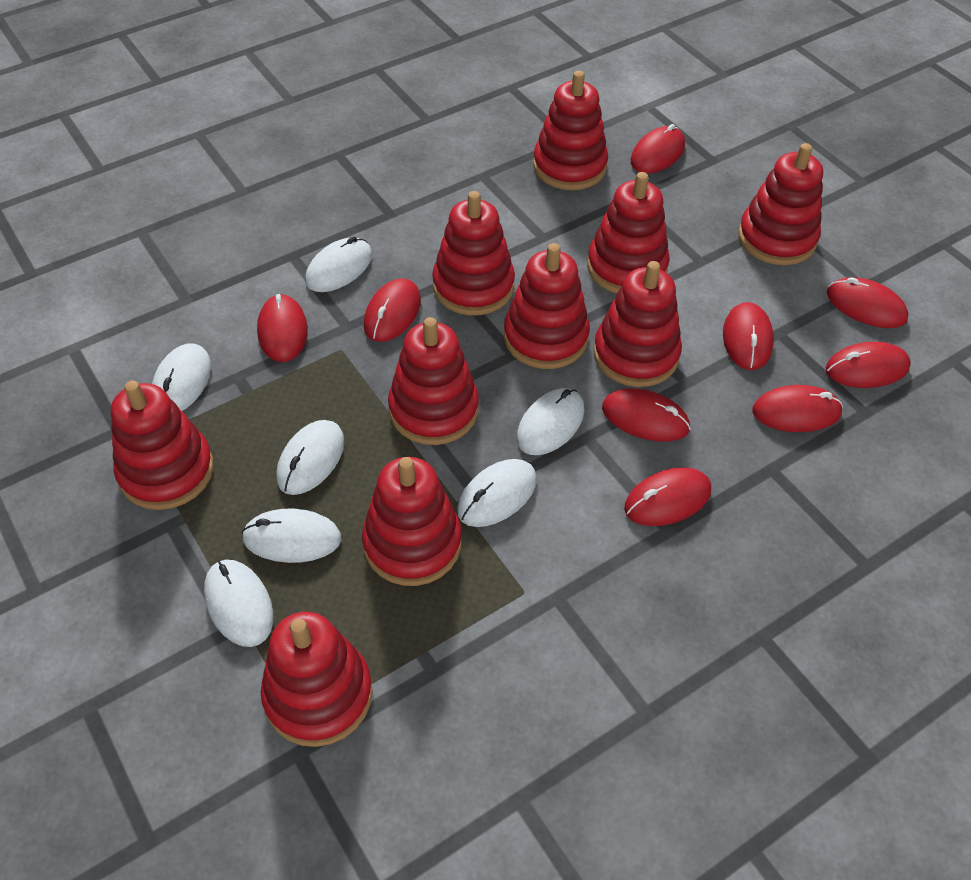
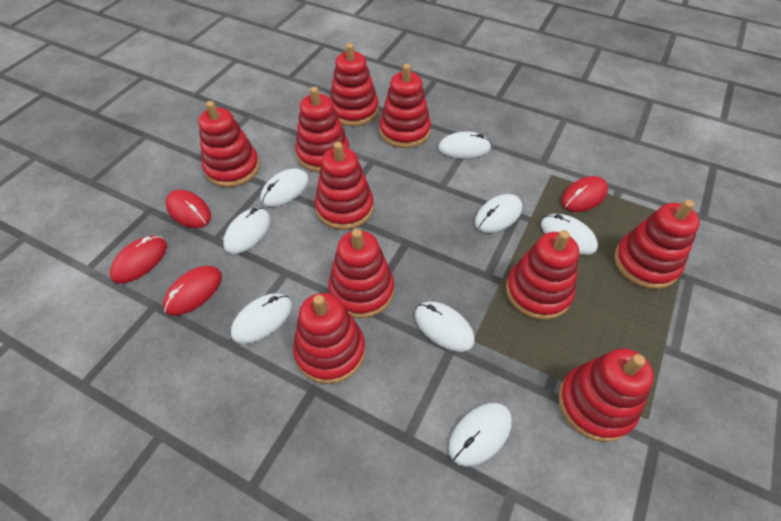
red mouse: 9 -> 4
white mouse: 7 -> 8

